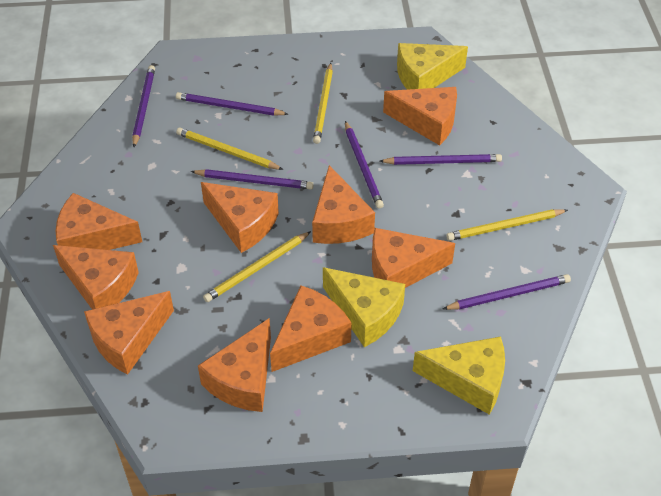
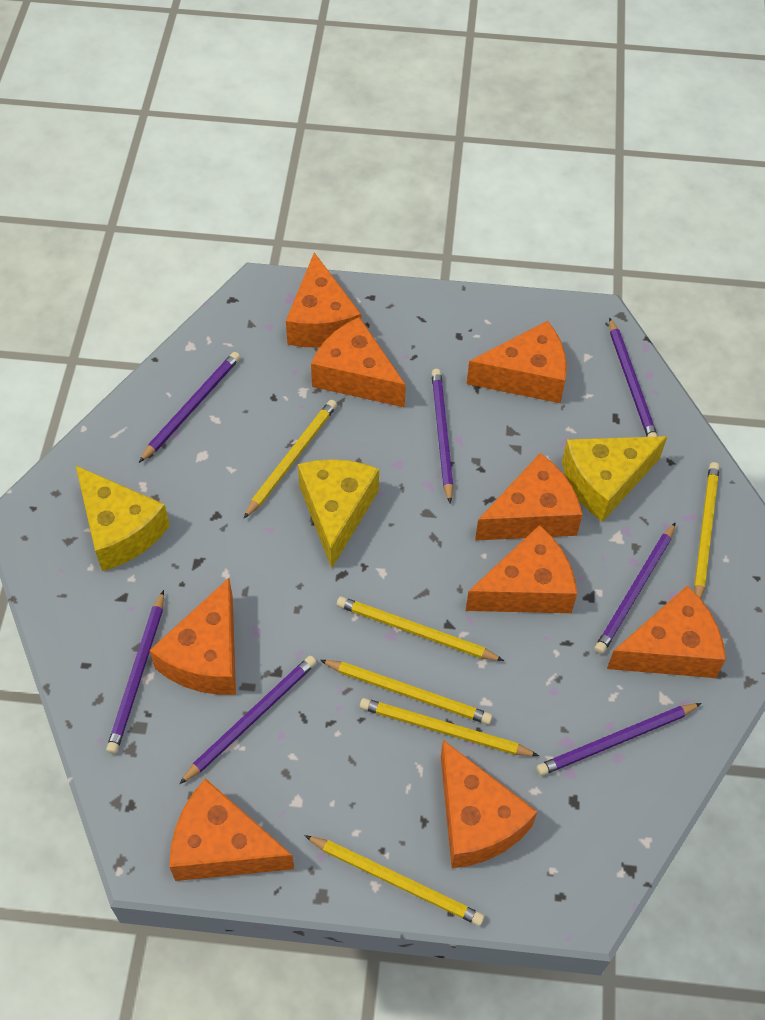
purple pencil: 6 -> 7
yellow pencil: 4 -> 6

